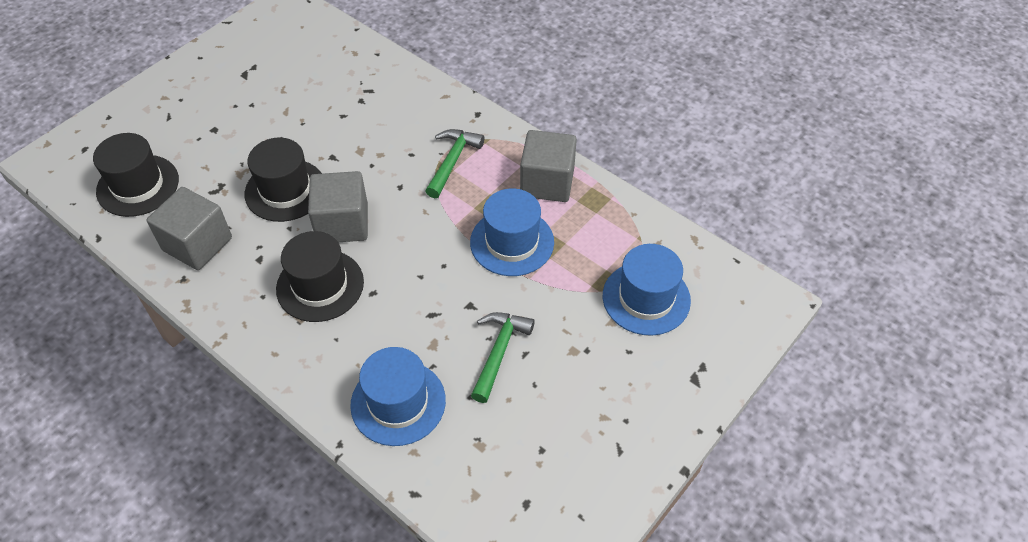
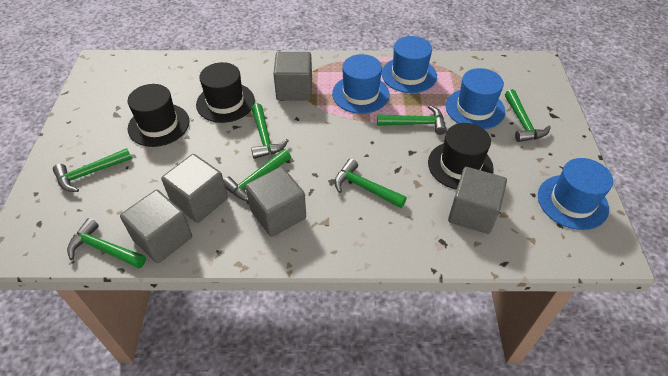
blue hat: 3 -> 4
green hammer: 2 -> 7
grey cube: 3 -> 5

